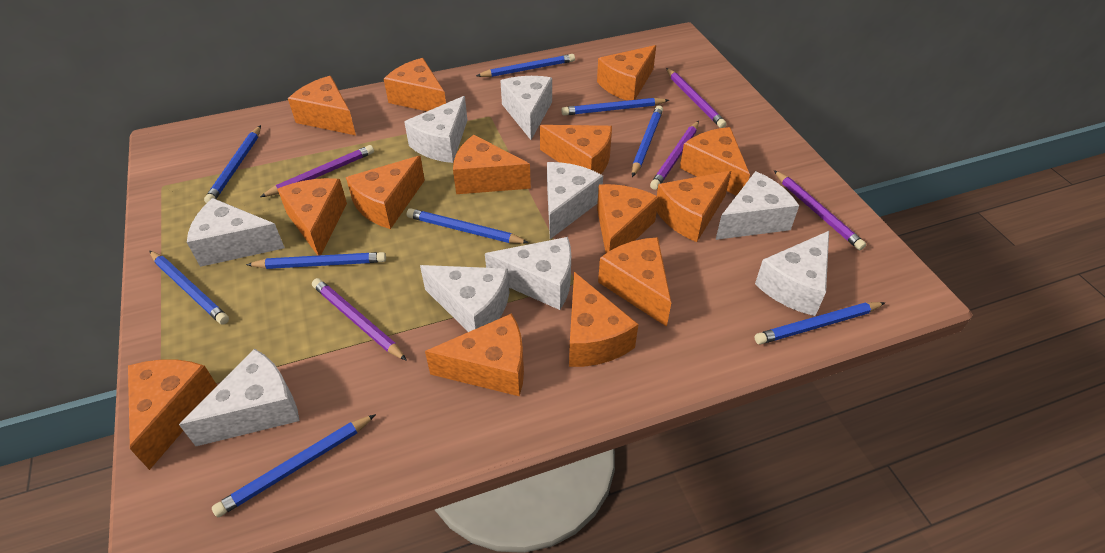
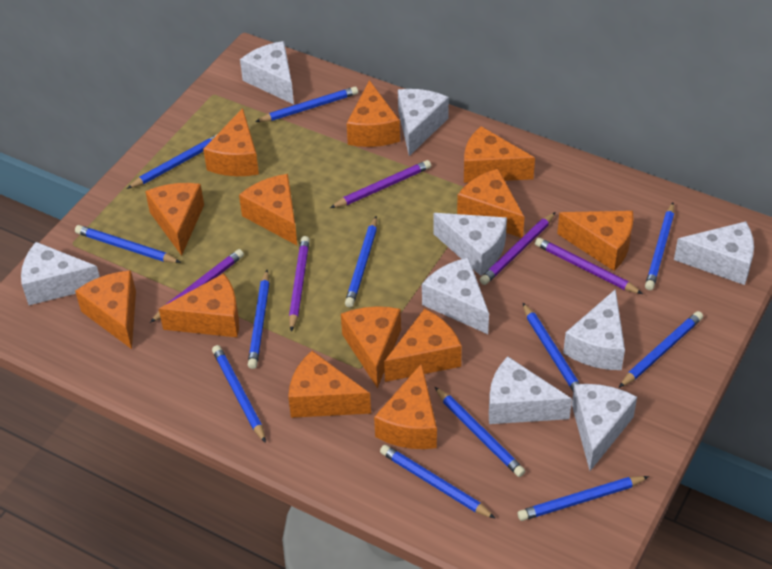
blue pencil: 9 -> 12
orange cheese: 14 -> 13

